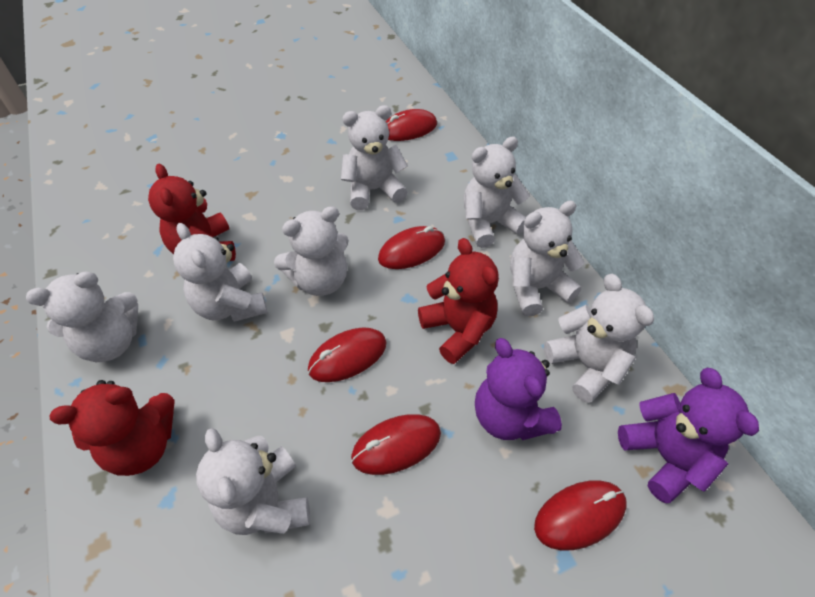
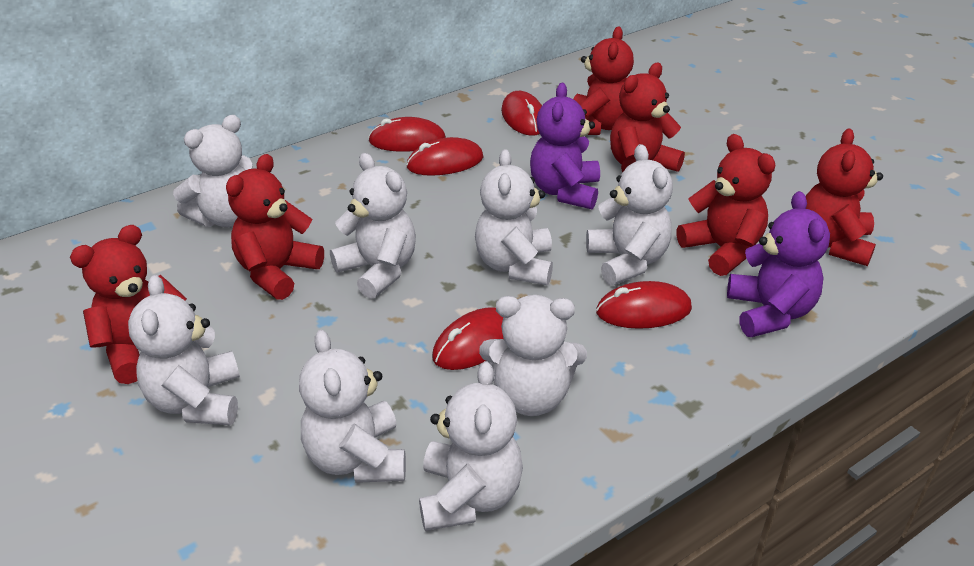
red teddy bear: 3 -> 6

